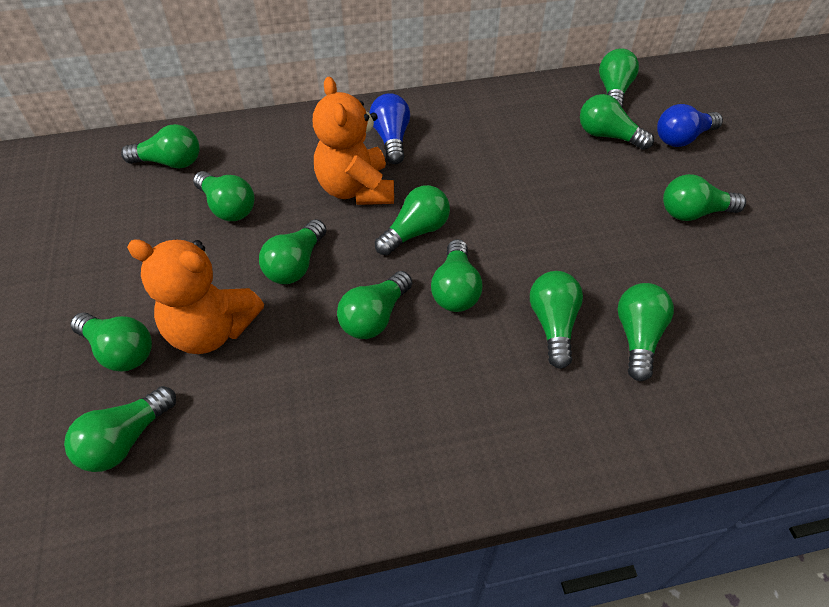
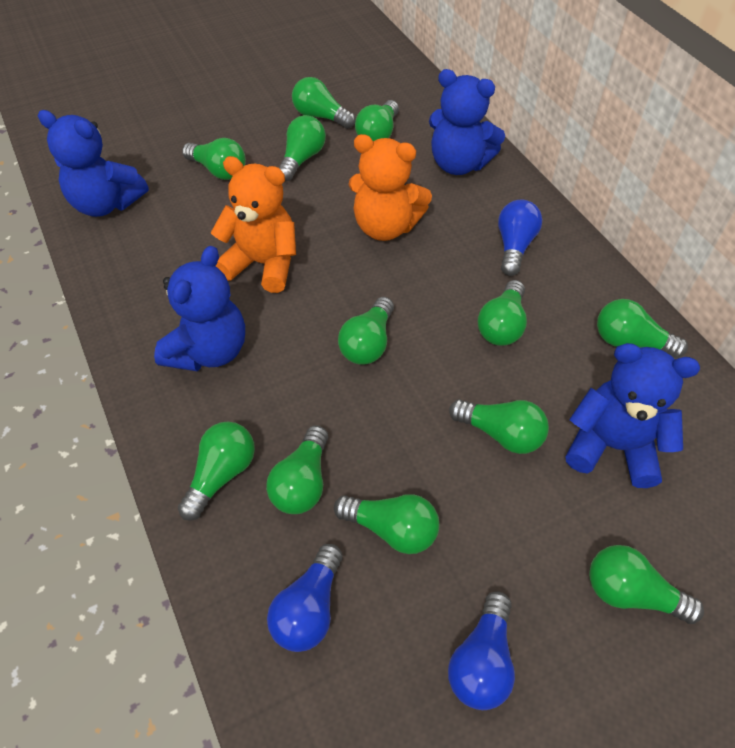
blue light bulb: 2 -> 3
blue teddy bear: 0 -> 4
green light bulb: 13 -> 12

